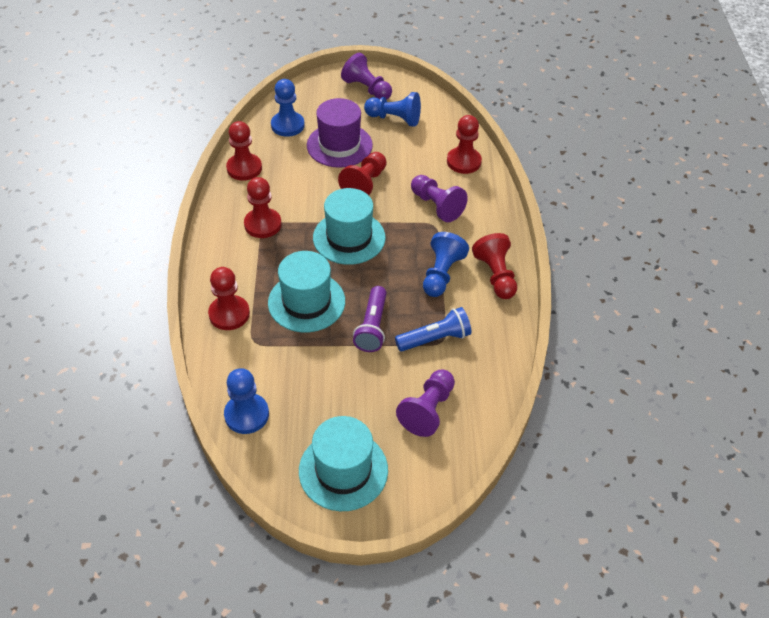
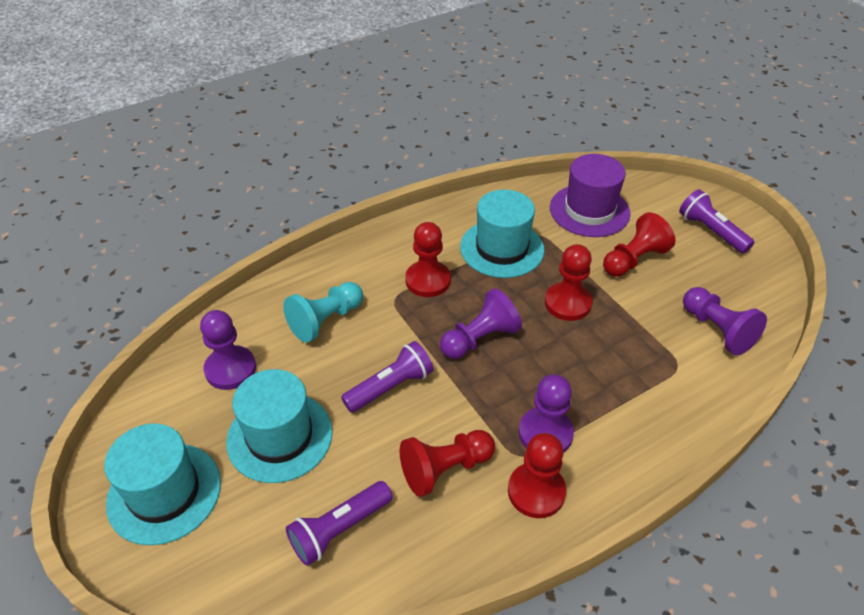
blue flashlight: 1 -> 0
blue pawn: 4 -> 0
purple flashlight: 1 -> 3
purple pawn: 3 -> 4
red pawn: 6 -> 5
turquoise pawn: 0 -> 1

